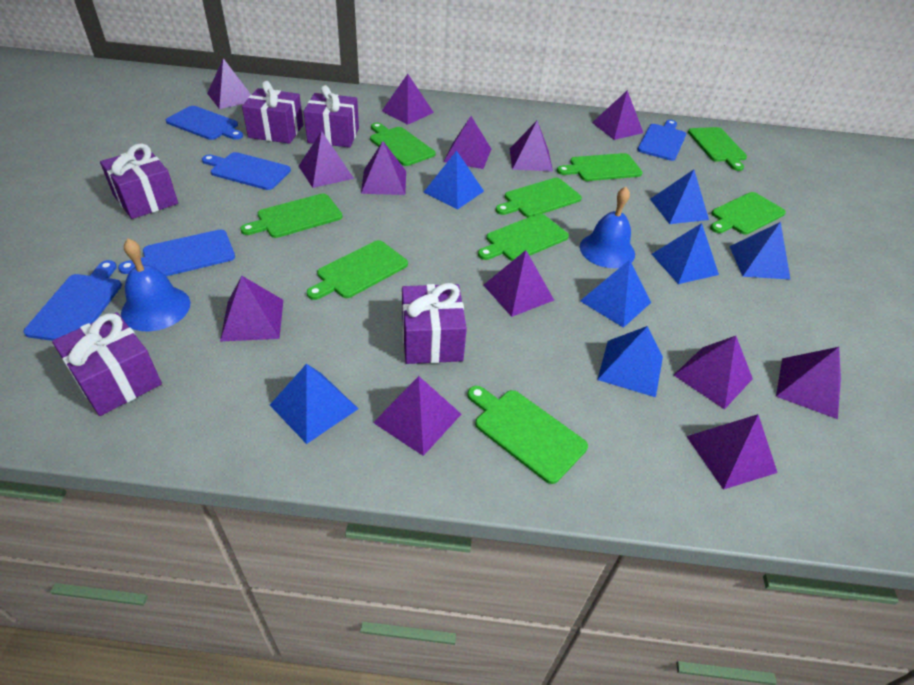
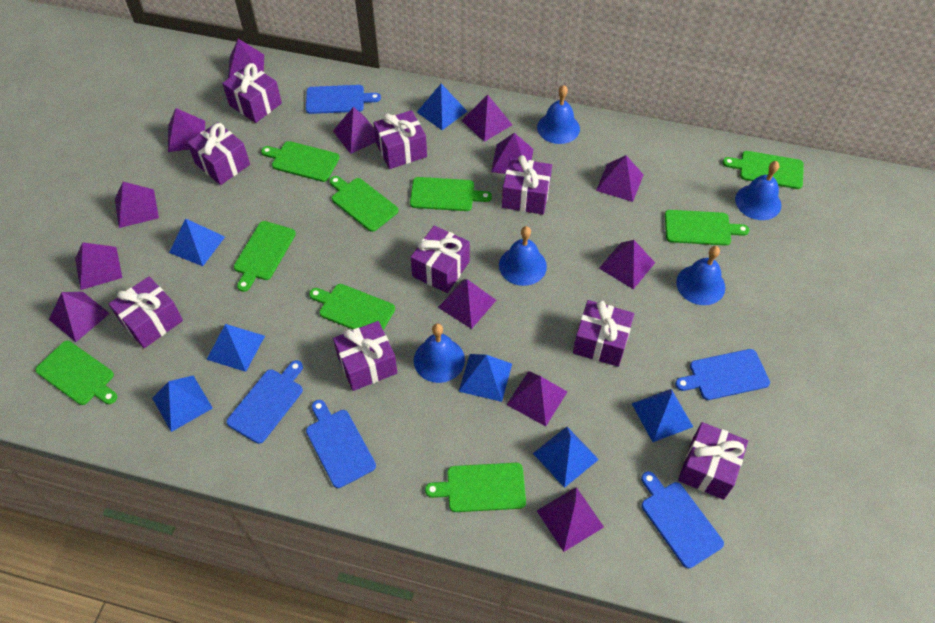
blue bell: 2 -> 5
purple gift: 5 -> 9

